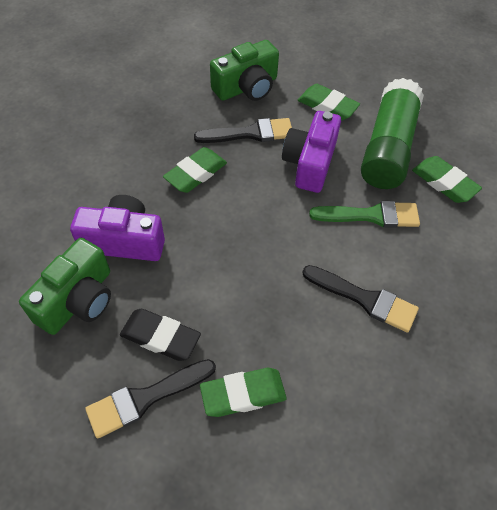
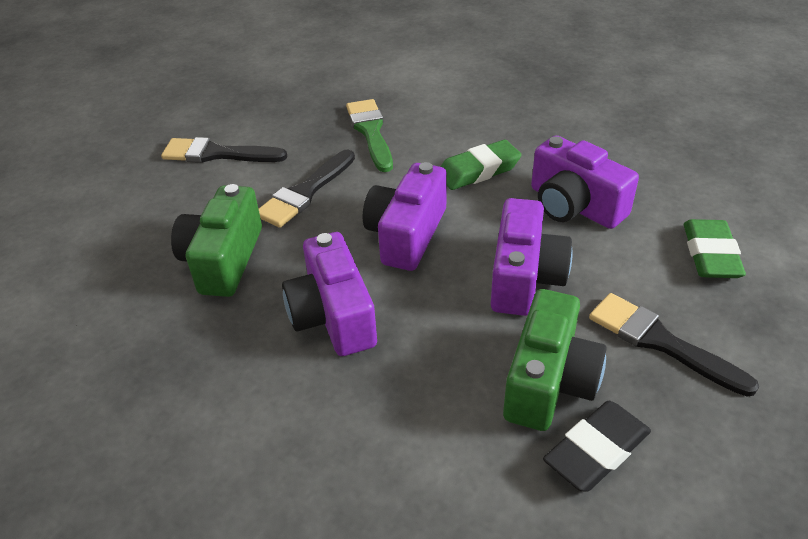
green eraser: 4 -> 2
green glue stick: 1 -> 0
purple camera: 2 -> 4

